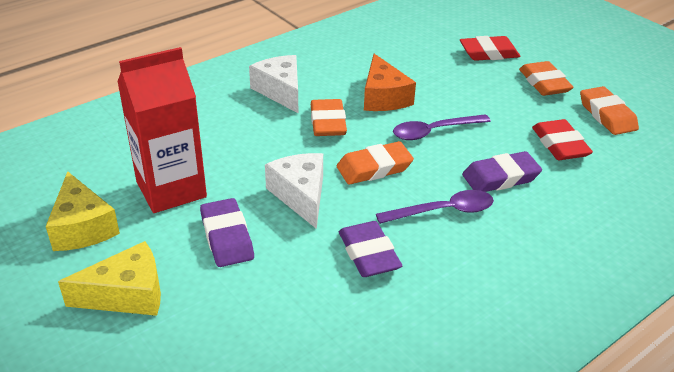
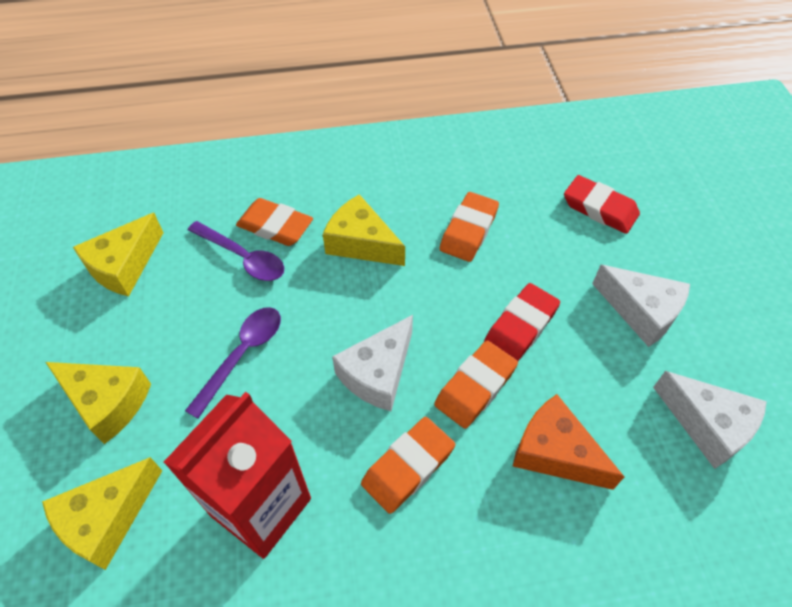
purple eraser: 3 -> 0
white cheese: 2 -> 3
yellow cheese: 2 -> 4

